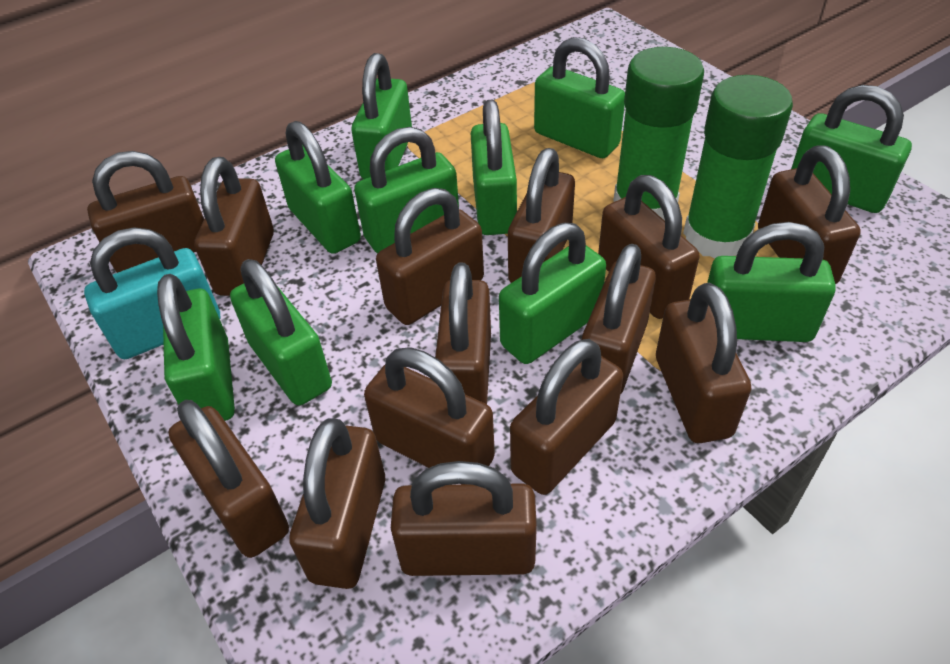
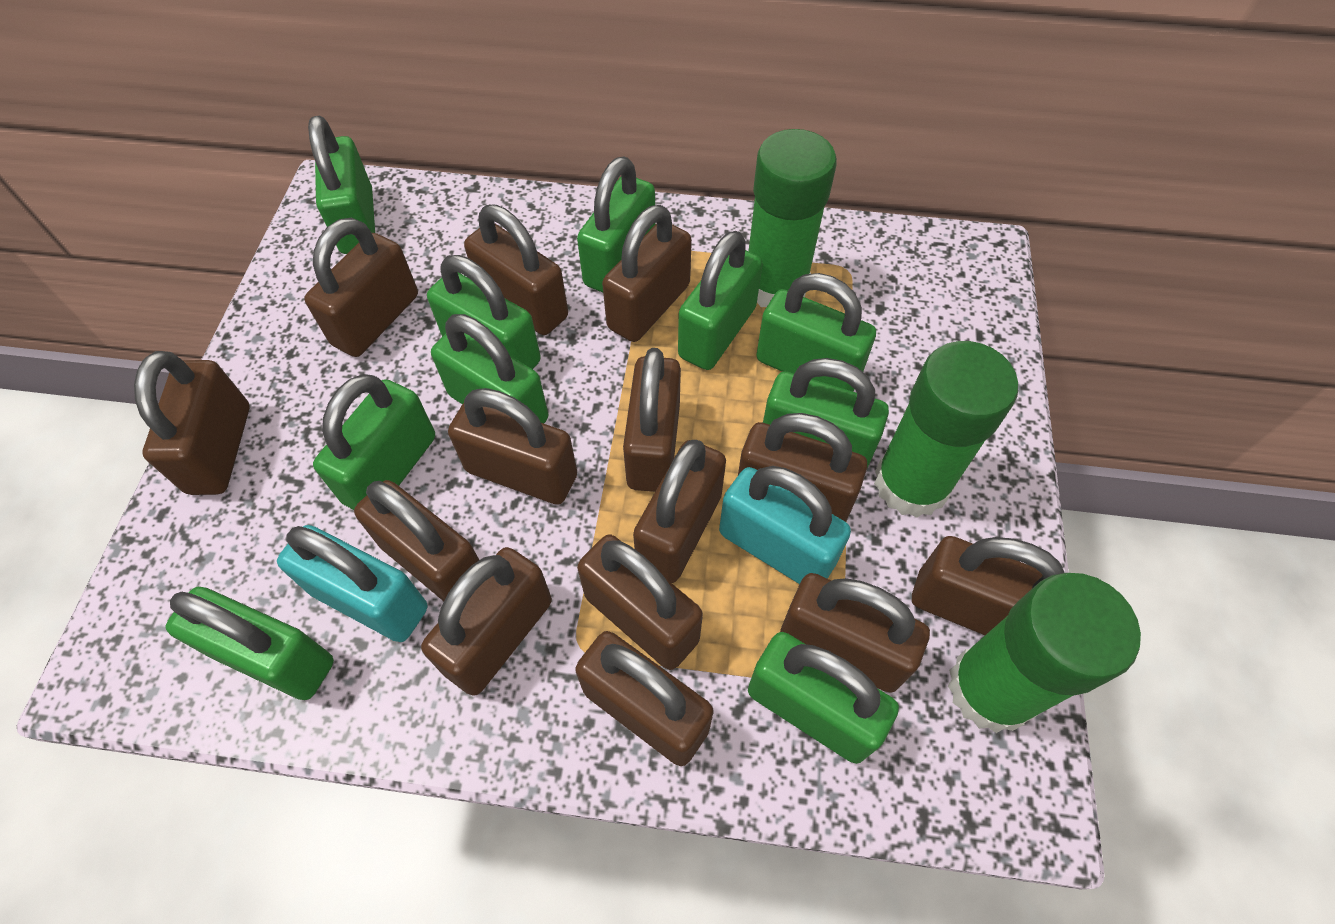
green glue stick: 2 -> 3
turquoise padlock: 1 -> 2

